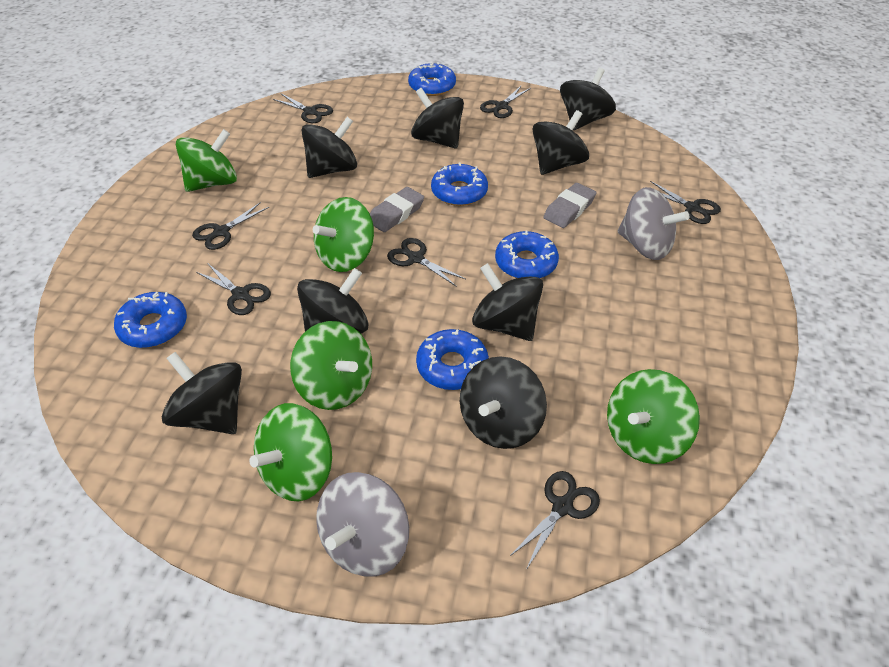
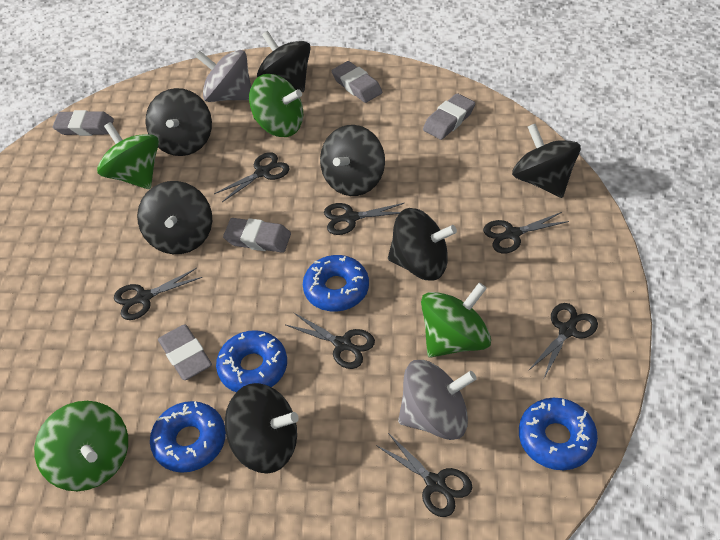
black spinning top: 8 -> 7
blue donut: 5 -> 4
green spinning top: 5 -> 4
grey eraser: 2 -> 5

